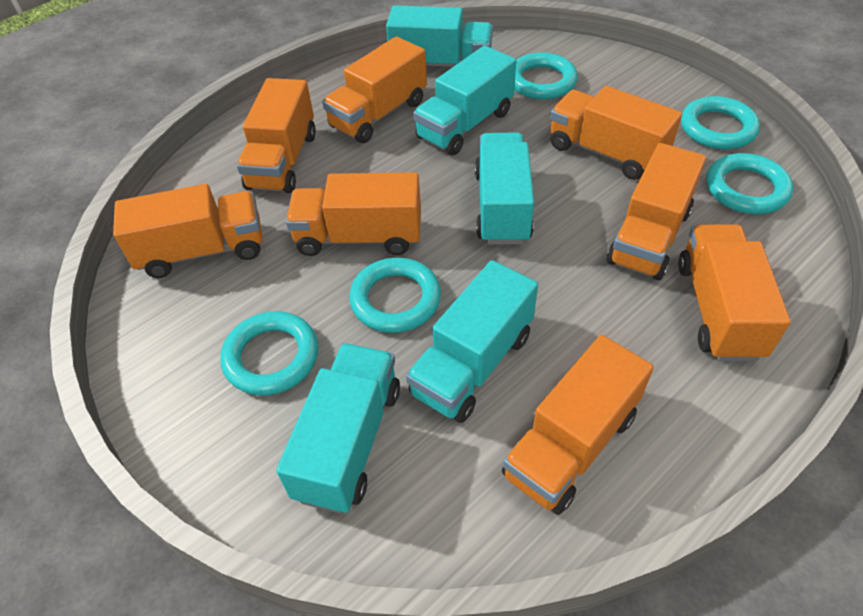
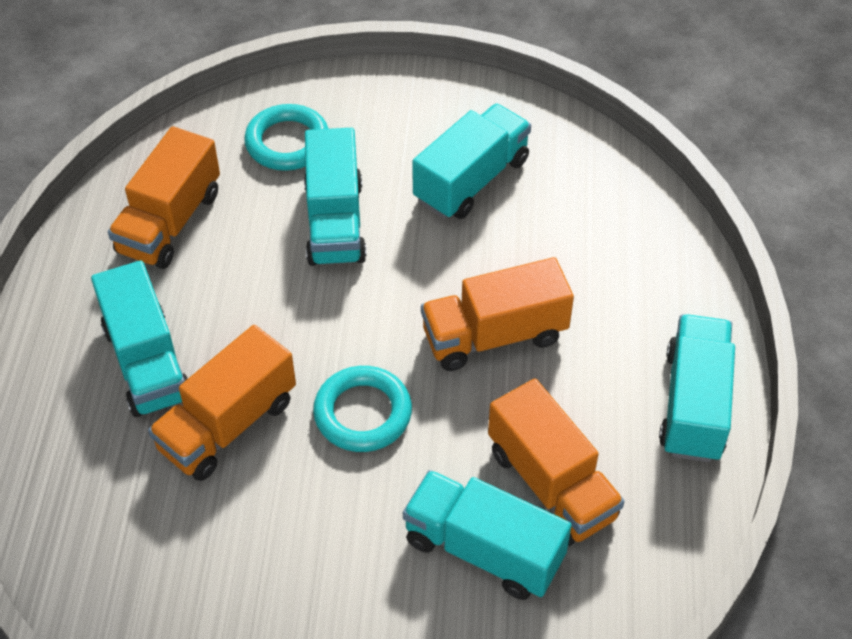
orange truck: 8 -> 4
turquoise ring: 5 -> 2

